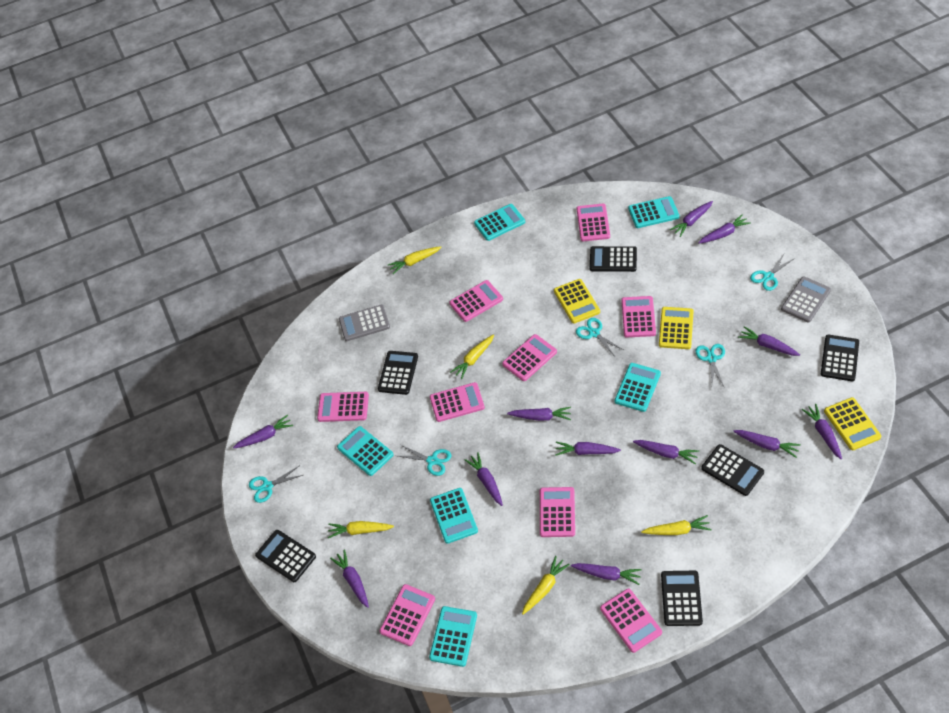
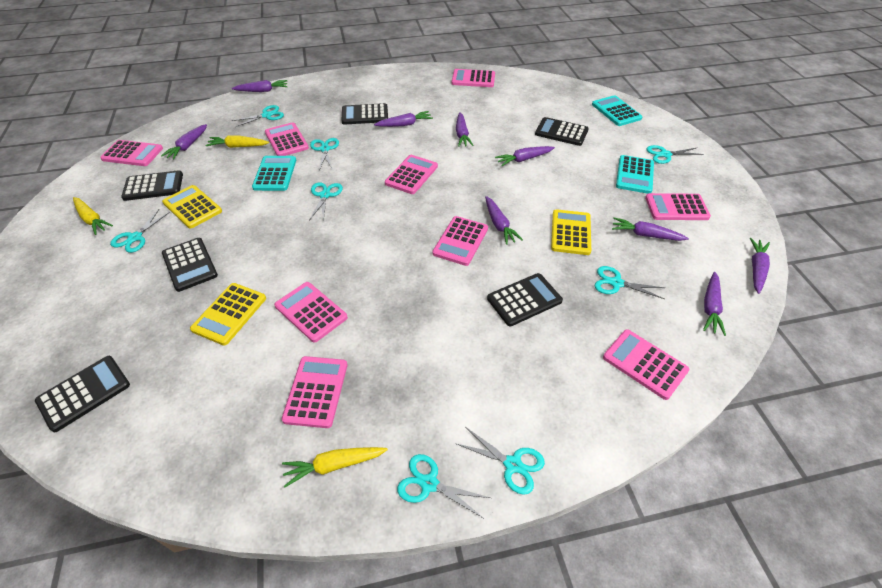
grey calculator: 2 -> 0
purple carrot: 12 -> 9
turquoise calculator: 6 -> 3
turquoise scissors: 5 -> 8
yellow carrot: 5 -> 3

